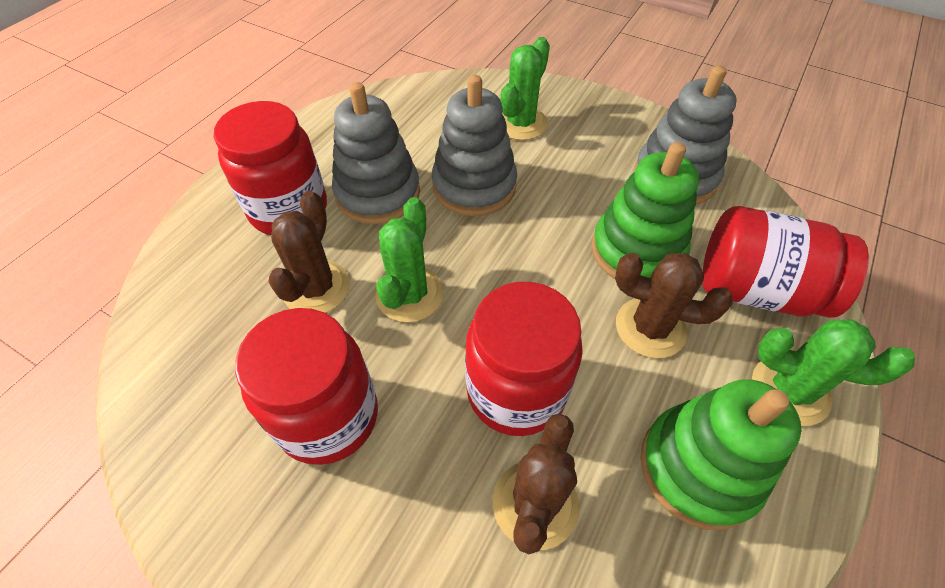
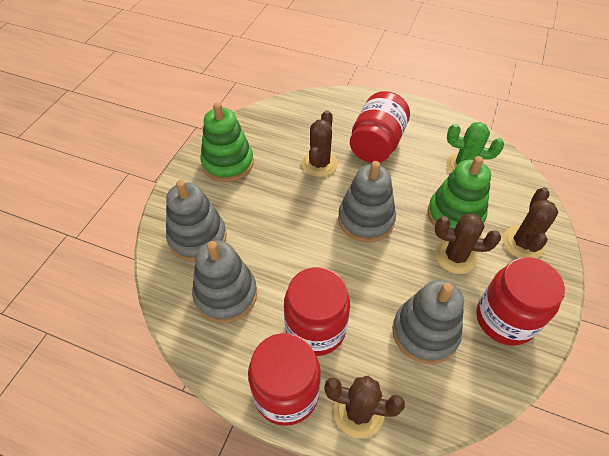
brown cactus: 3 -> 4
green cactus: 3 -> 1
grey stacking toy: 3 -> 4

